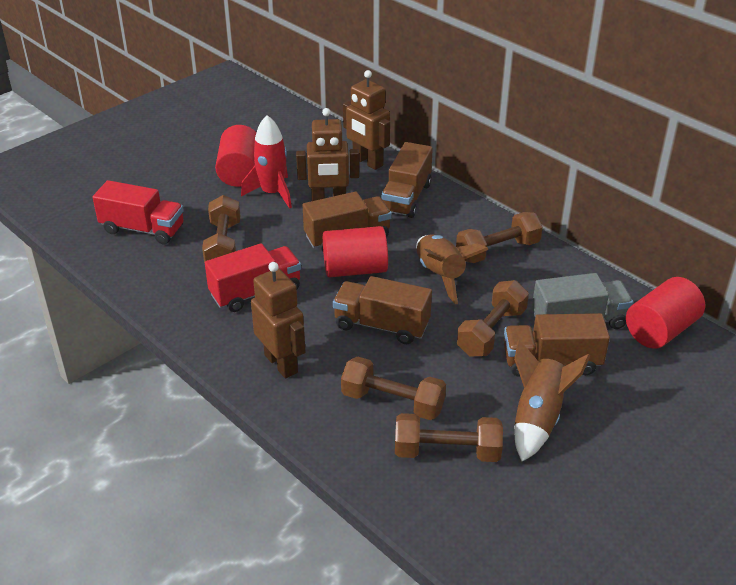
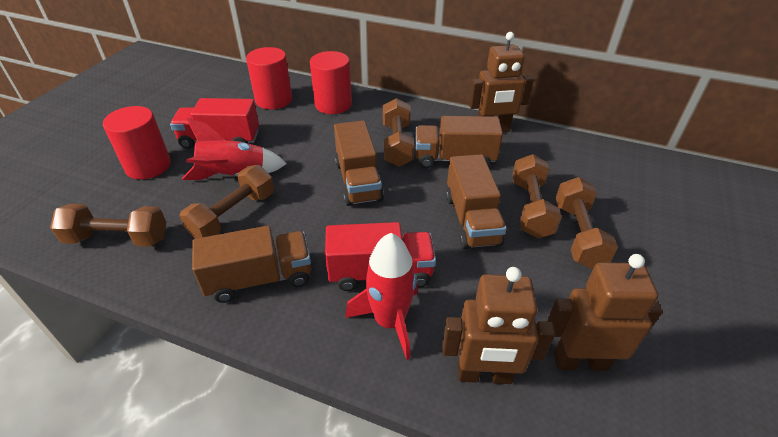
brown rocket: 2 -> 0
grey truck: 1 -> 0
red rocket: 1 -> 2

